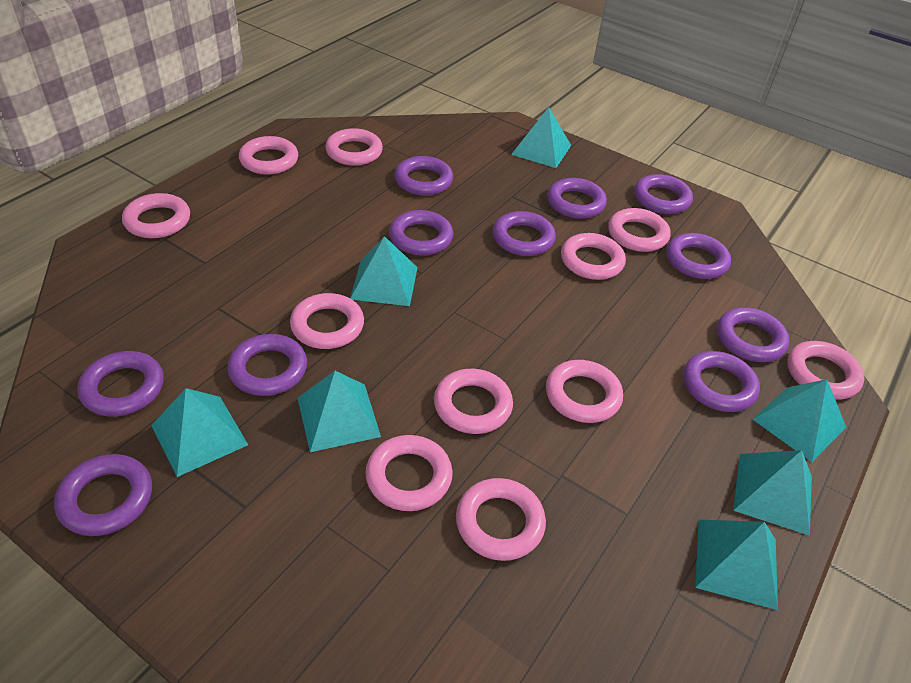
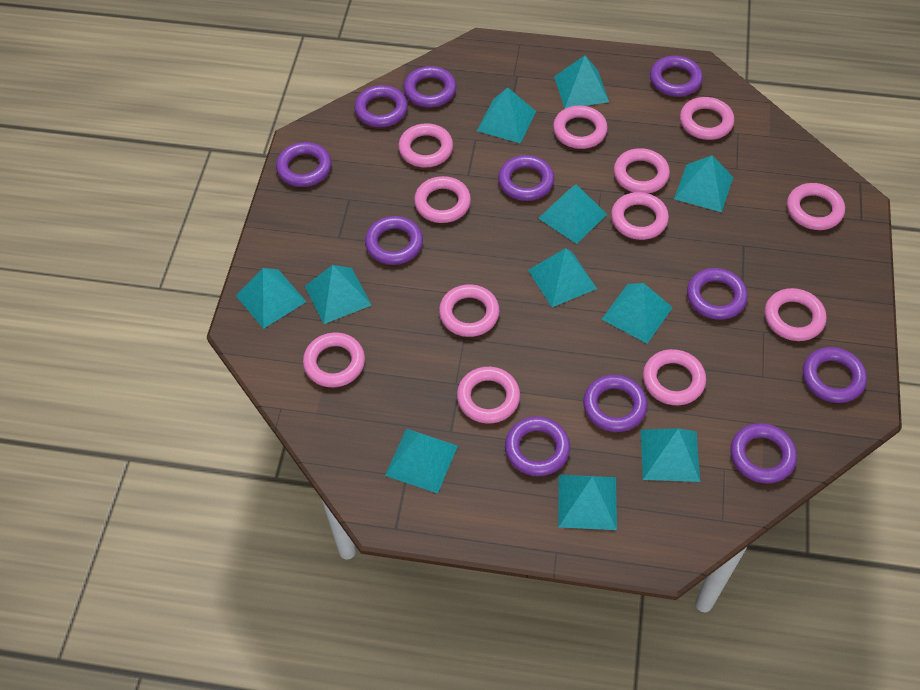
pink ring: 11 -> 12
turquoise pyramid: 7 -> 11

